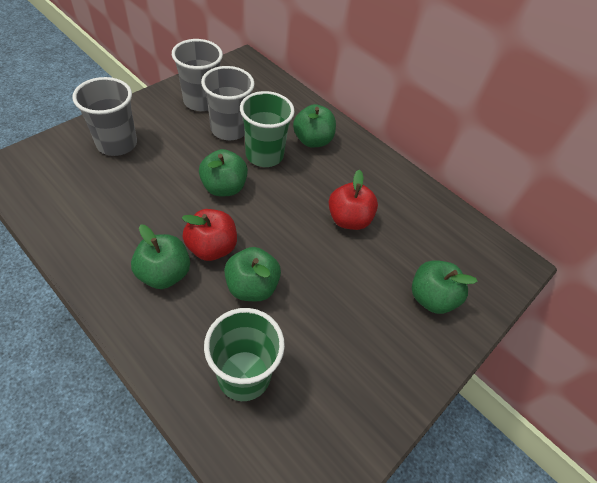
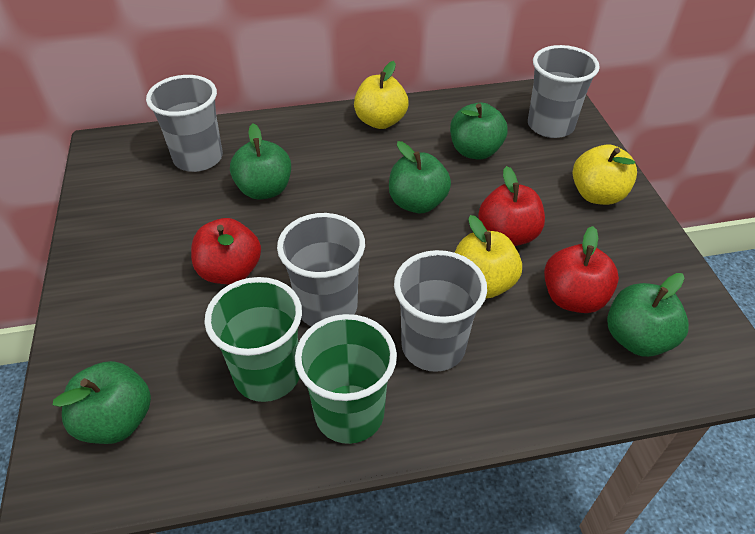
grey cup: 3 -> 4
red apple: 2 -> 3
yellow apple: 0 -> 3

